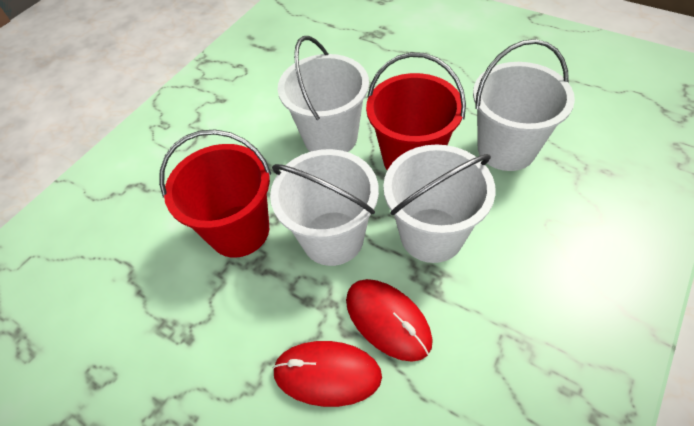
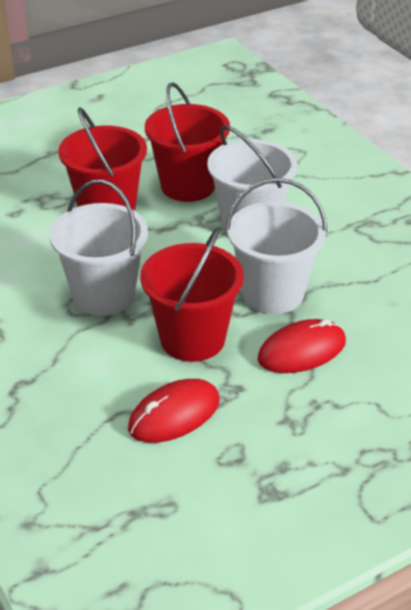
red bucket: 2 -> 3
white bucket: 4 -> 3

